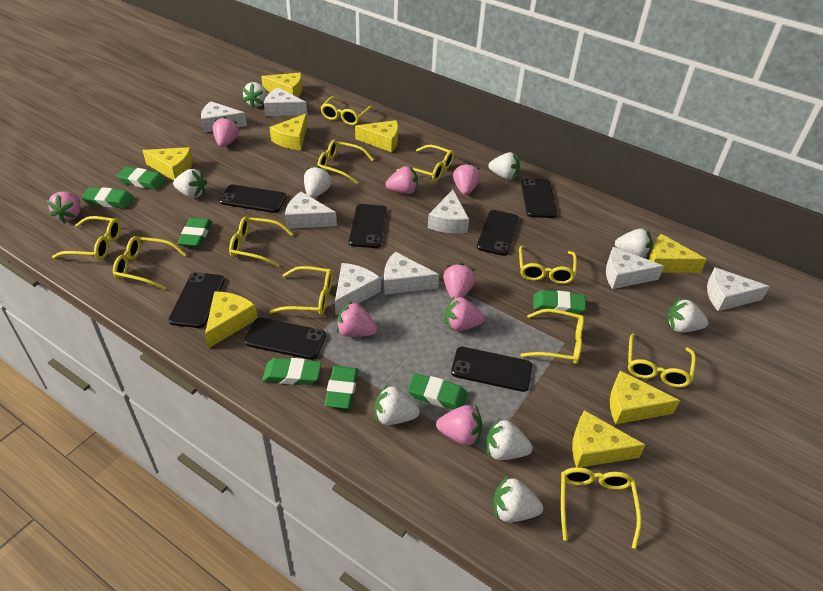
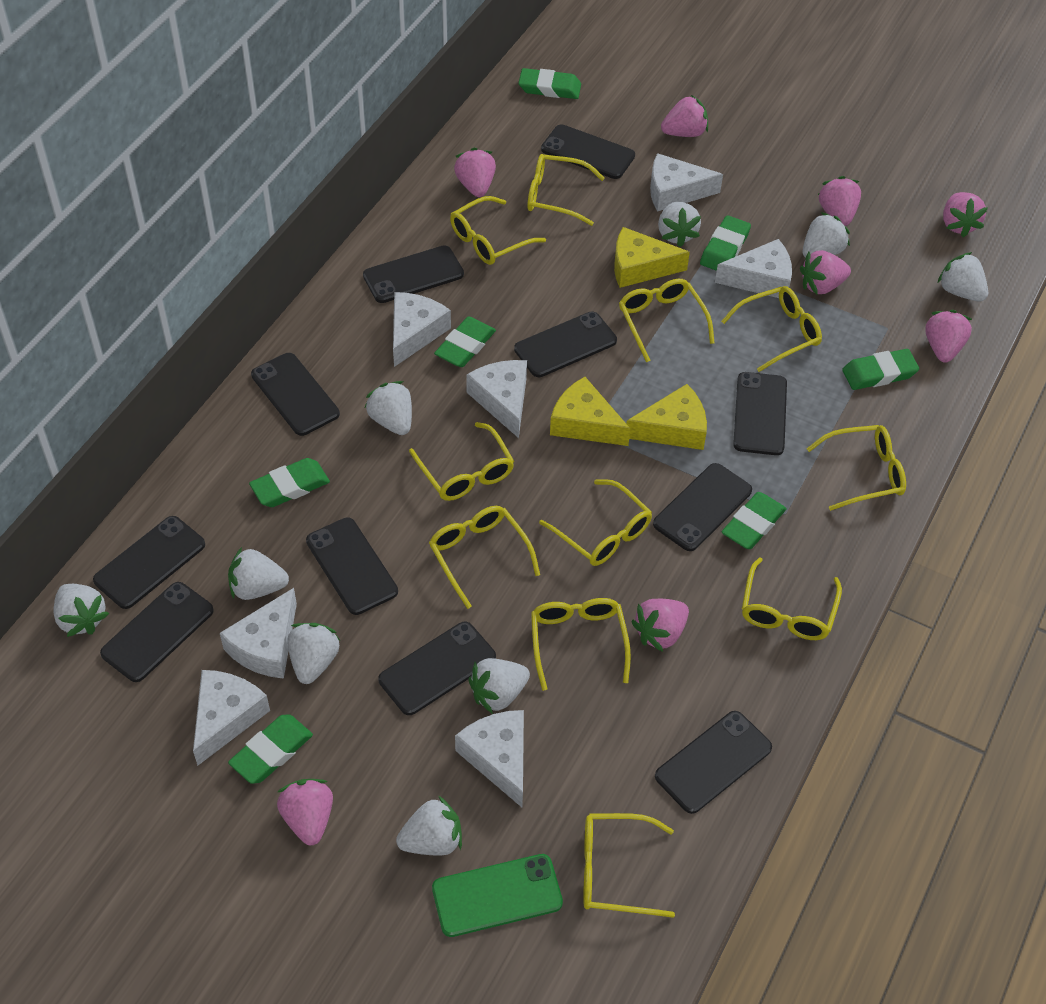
black phone: 7 -> 11
green phone: 0 -> 1
white cheese: 8 -> 7
yellow cheese: 8 -> 3

